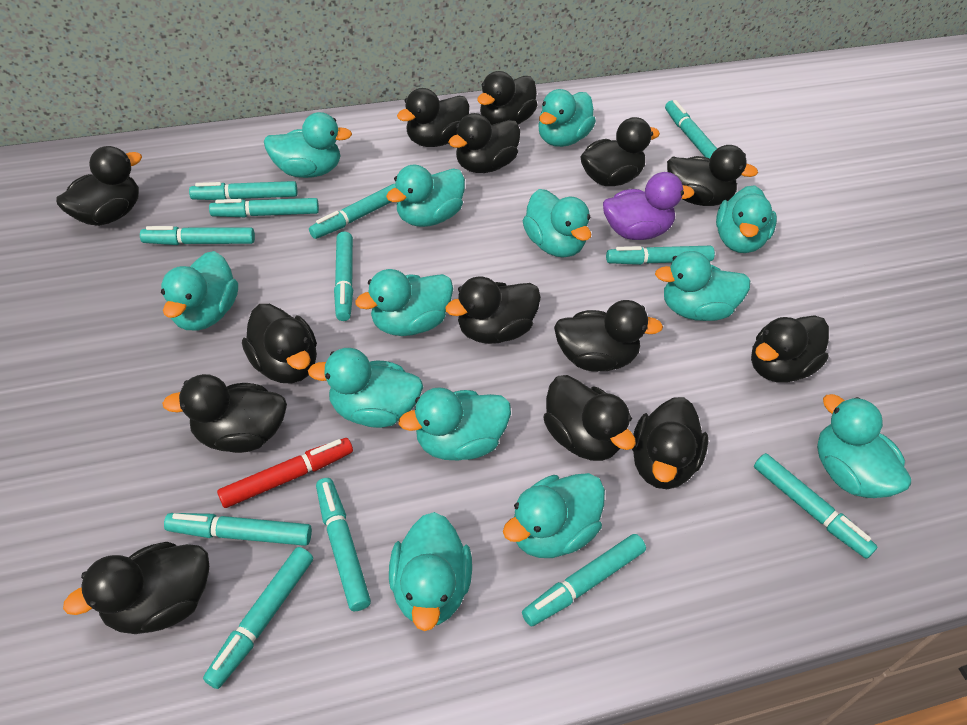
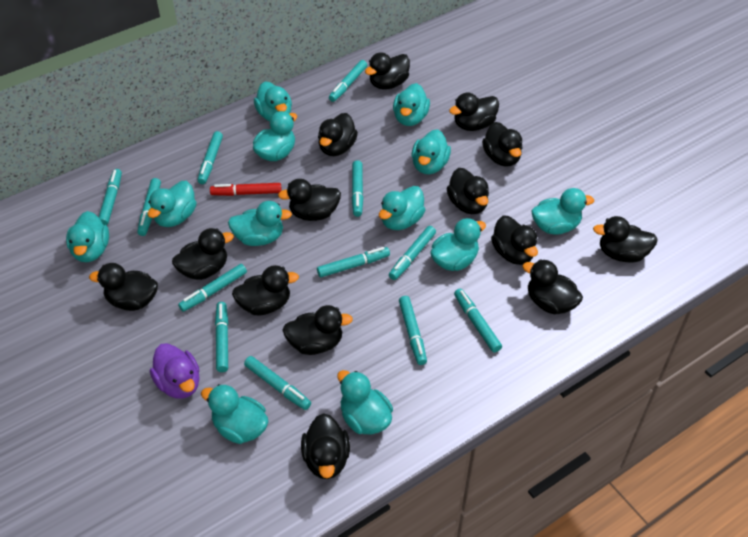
turquoise duck: 13 -> 12

